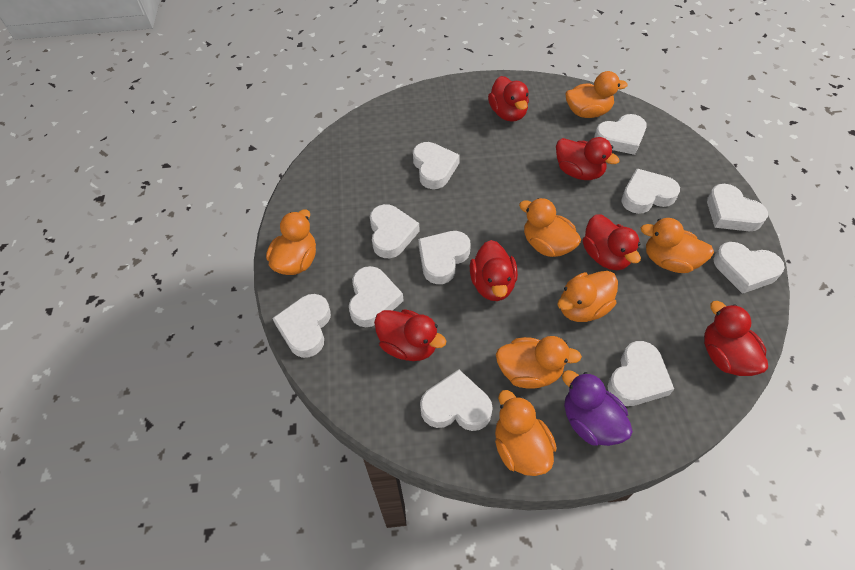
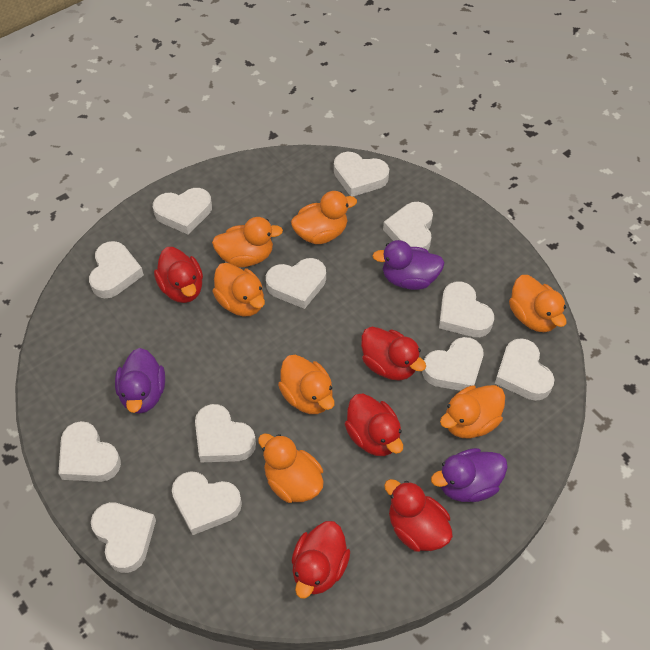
purple duck: 1 -> 3
red duck: 6 -> 5
white heart: 11 -> 12

